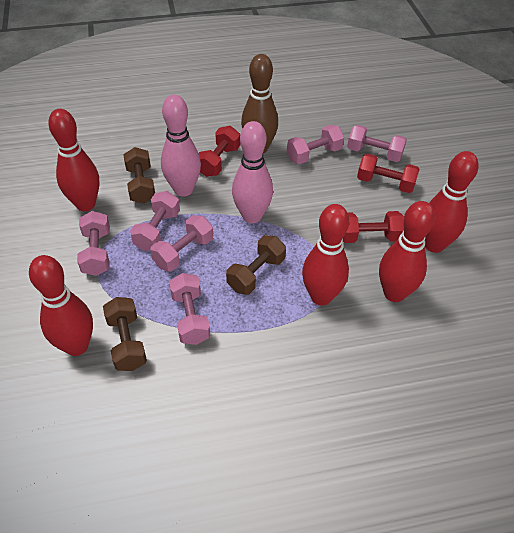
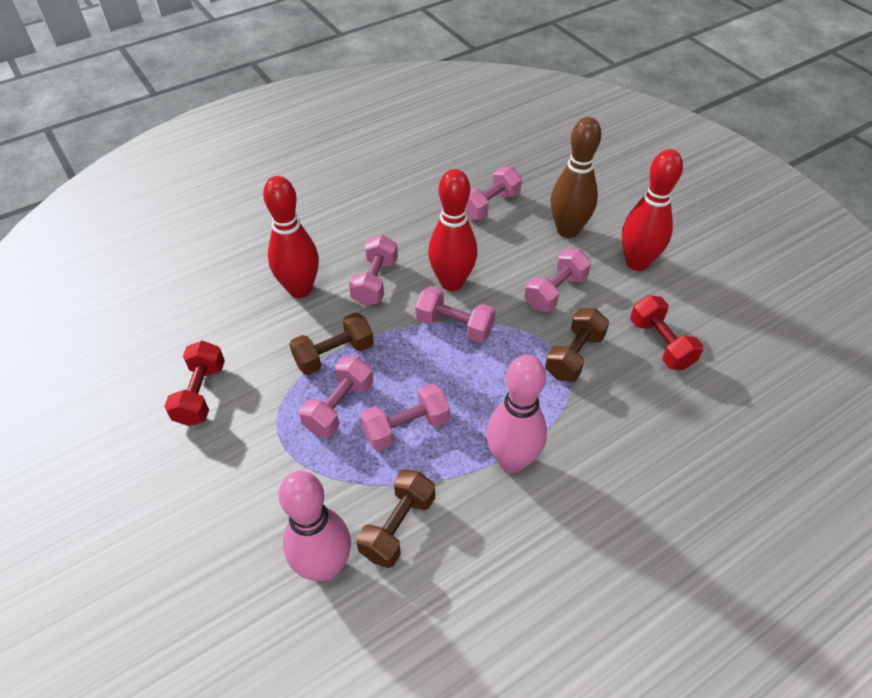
red bowling pin: 5 -> 3
red dumbbell: 3 -> 2

